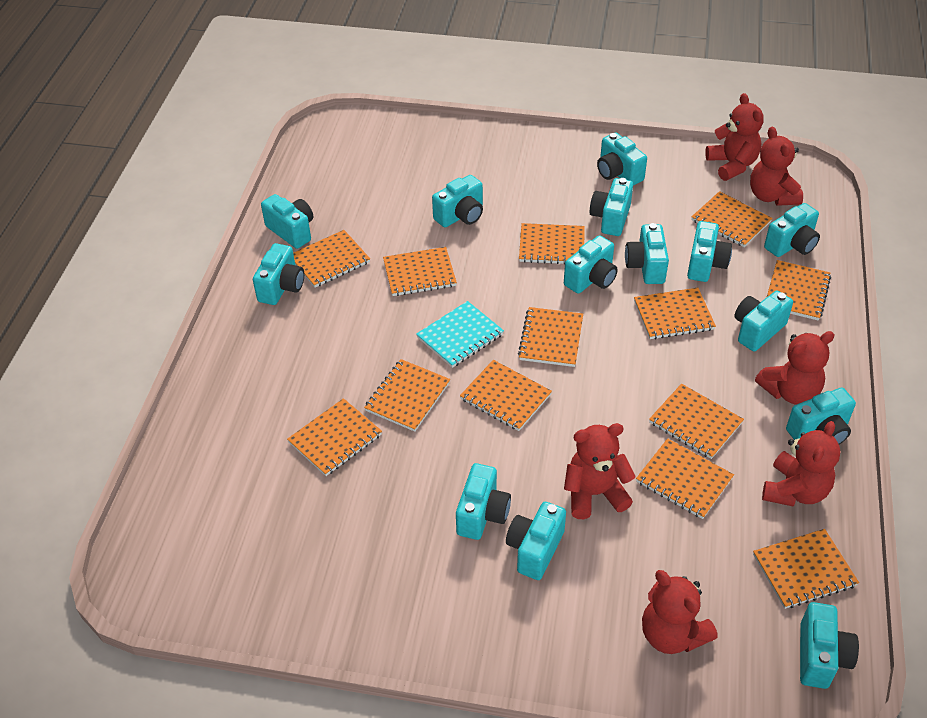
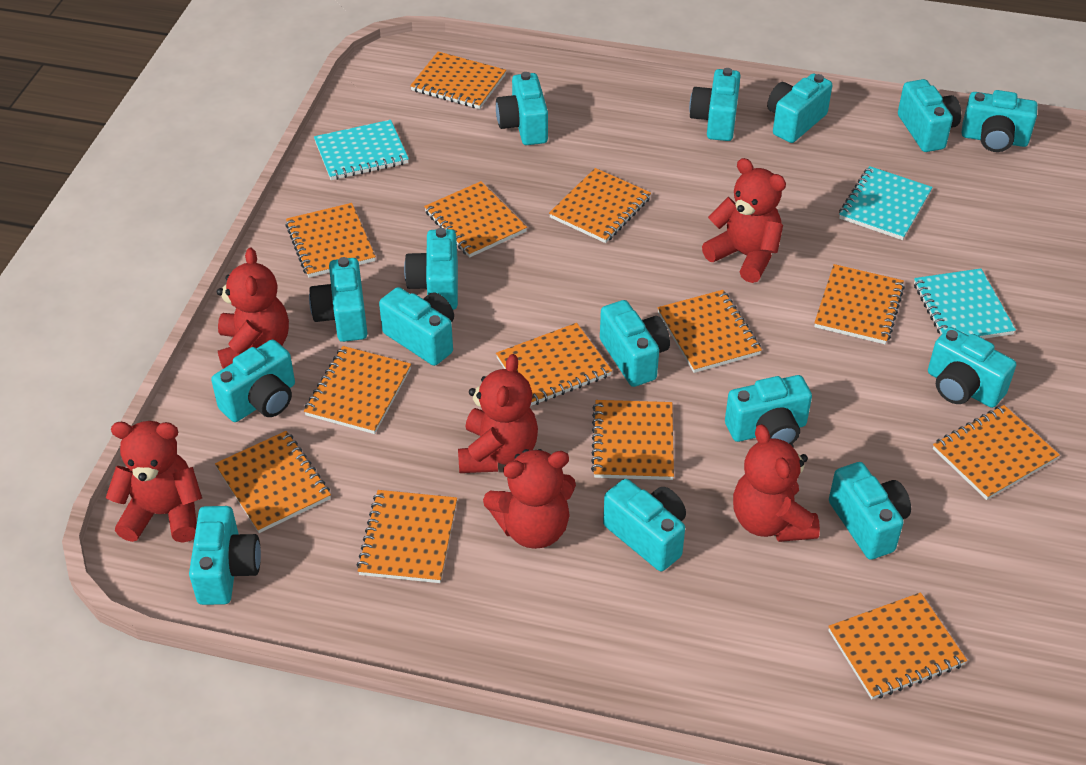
turquoise camera: 14 -> 15
turquoise notebook: 1 -> 3

